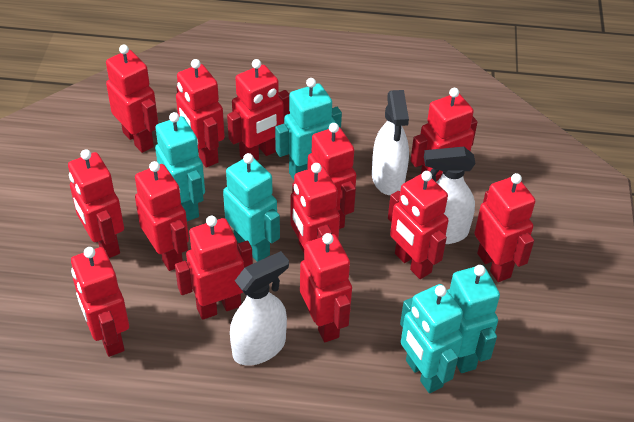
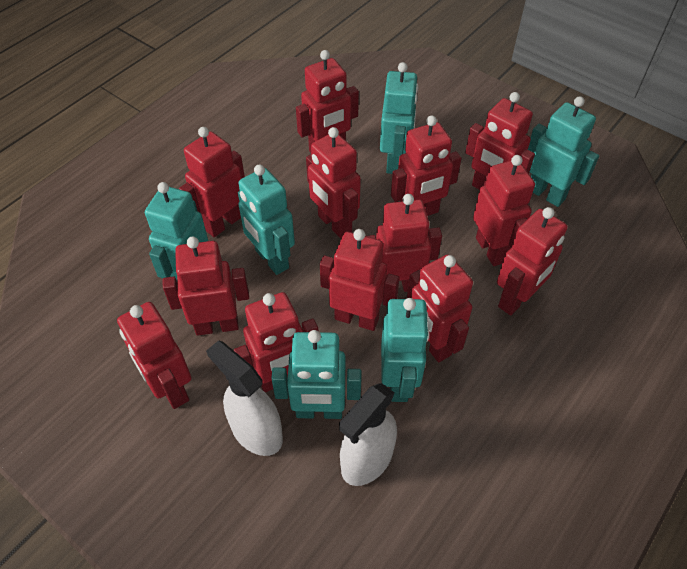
turquoise robot: 5 -> 6
white spray bottle: 3 -> 2

